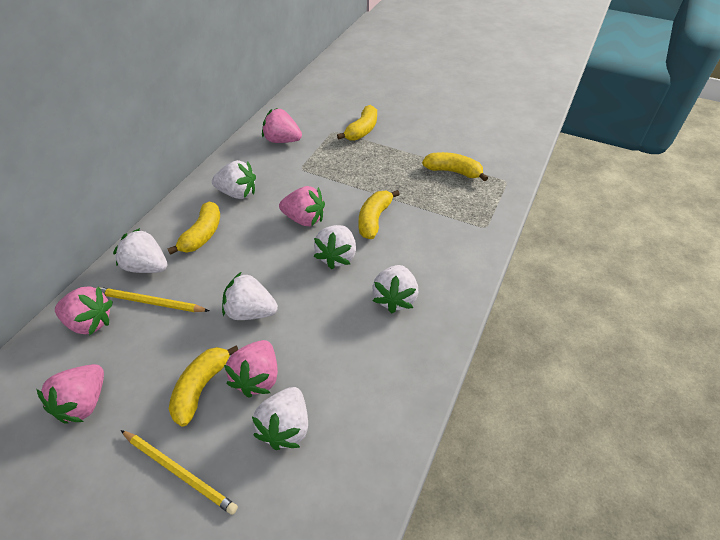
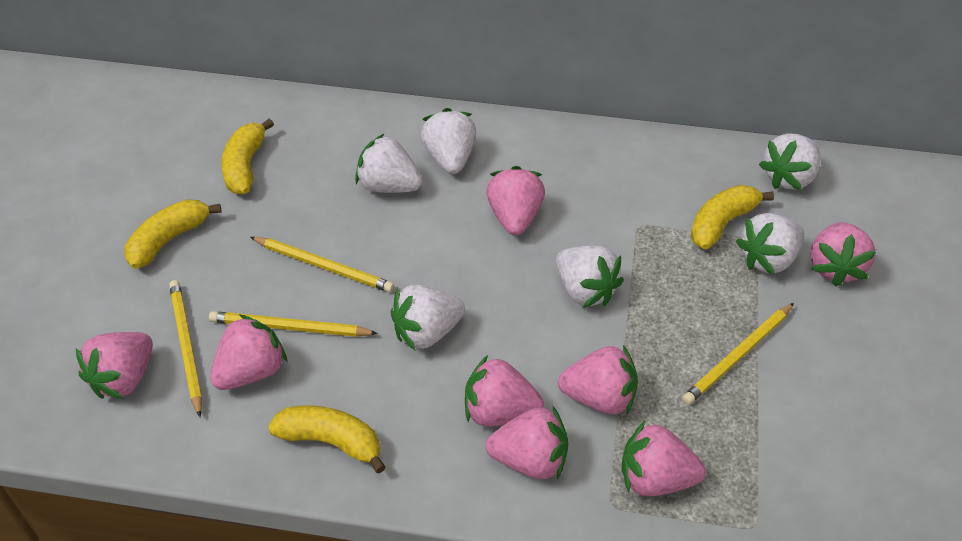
pink strawberry: 5 -> 8
yellow banana: 5 -> 4
yellow pencil: 2 -> 4

